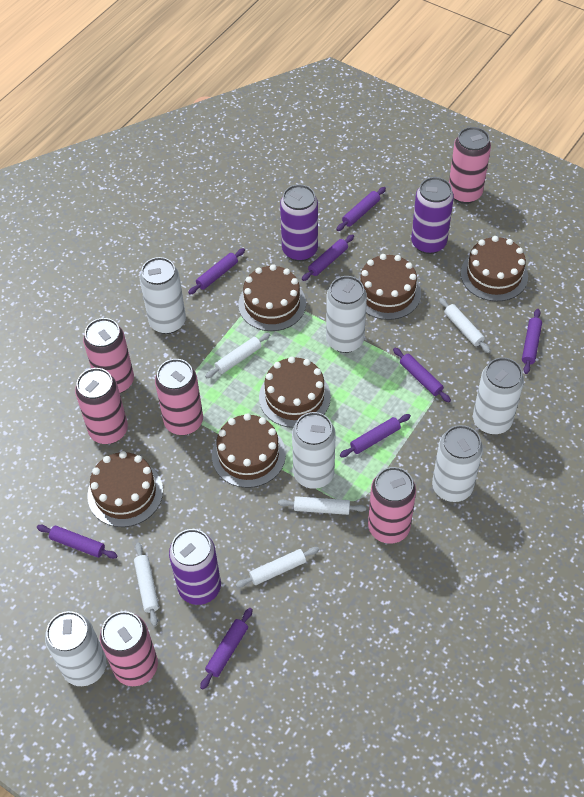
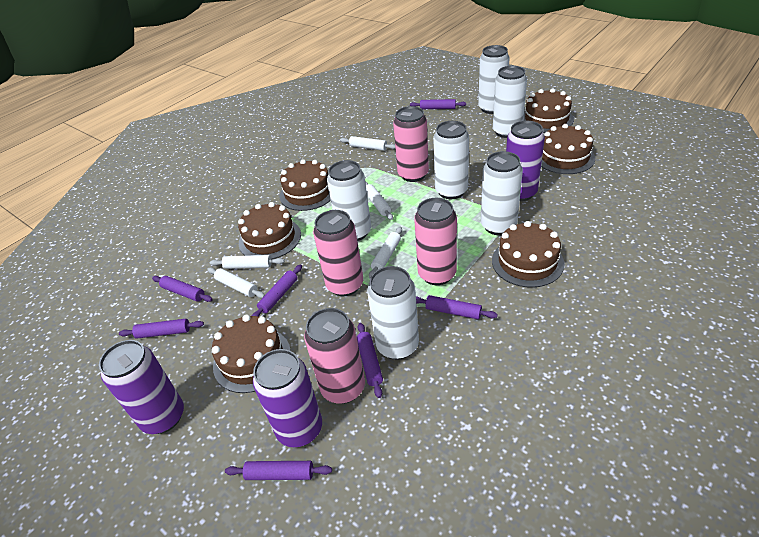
pink can: 6 -> 4
purple rolling pin: 8 -> 7

